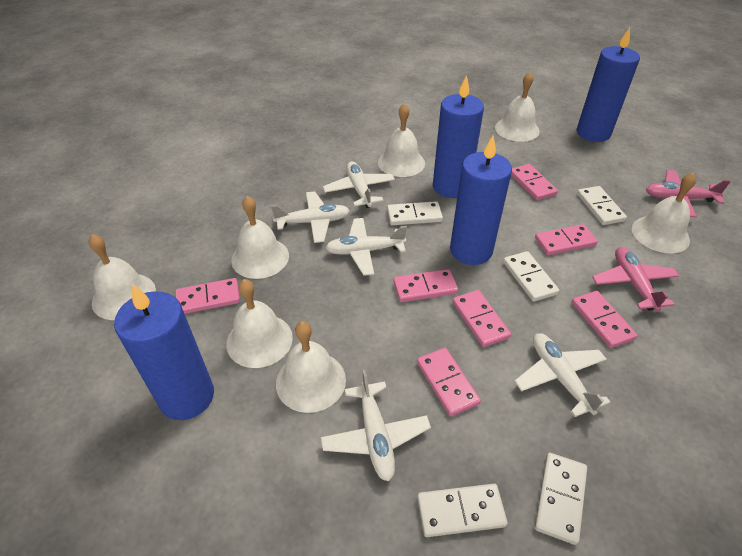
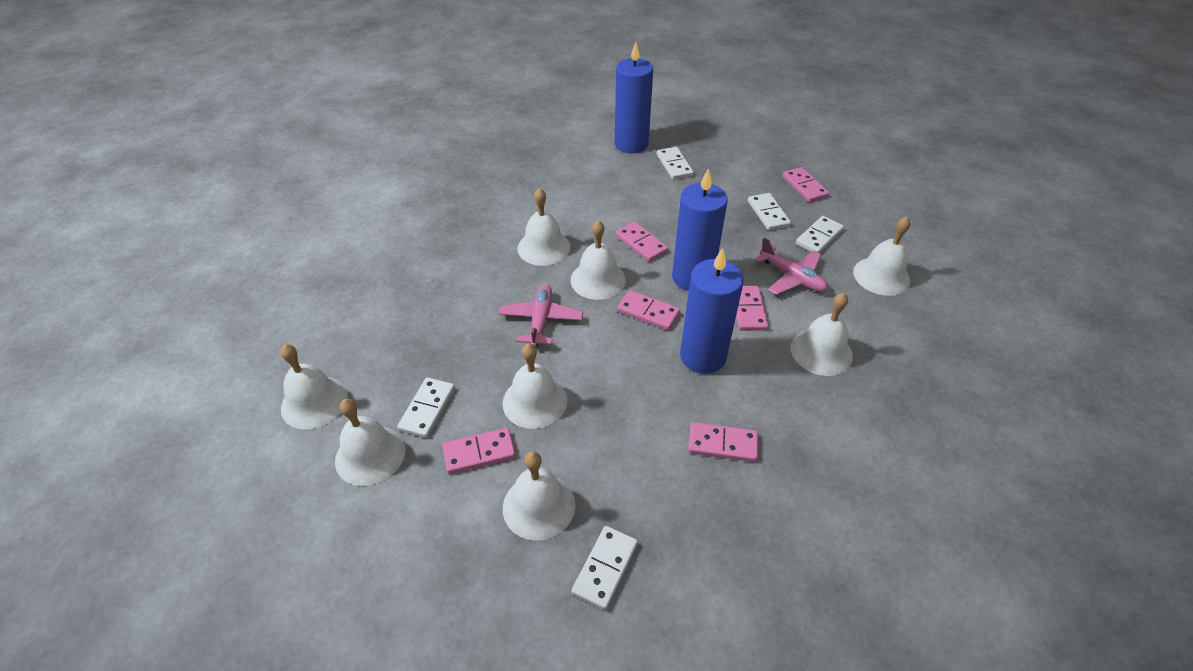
blue candle: 4 -> 3
pink domino: 7 -> 6
white bell: 7 -> 8
white plane: 5 -> 0

